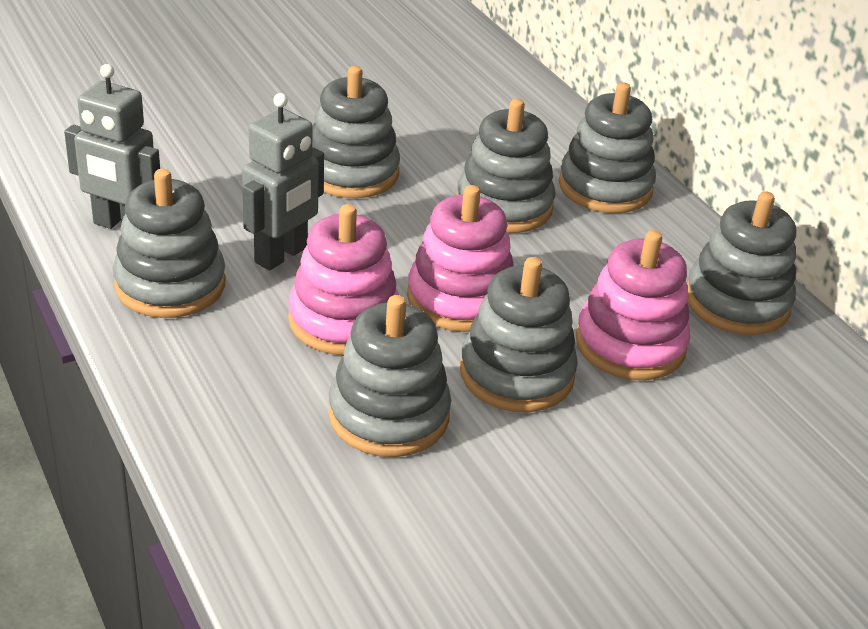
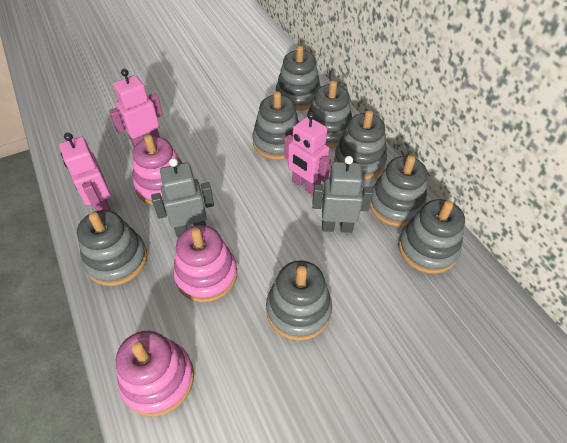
grey stacking toy: 7 -> 8
pink robot: 0 -> 3

